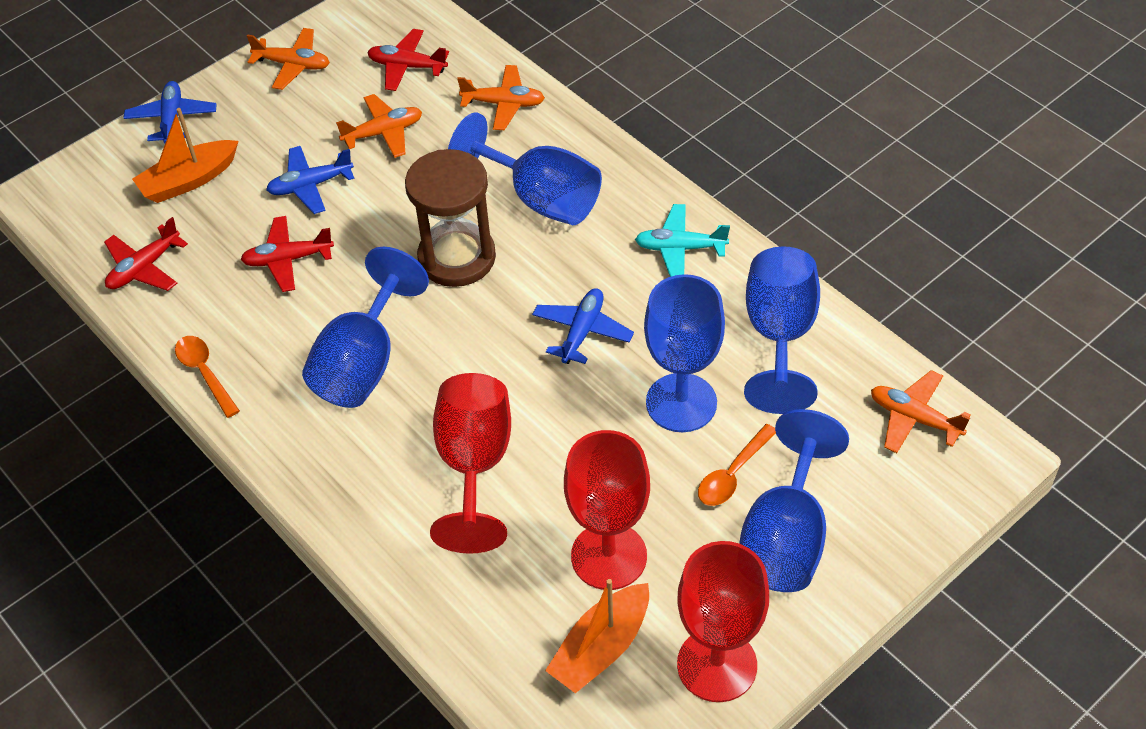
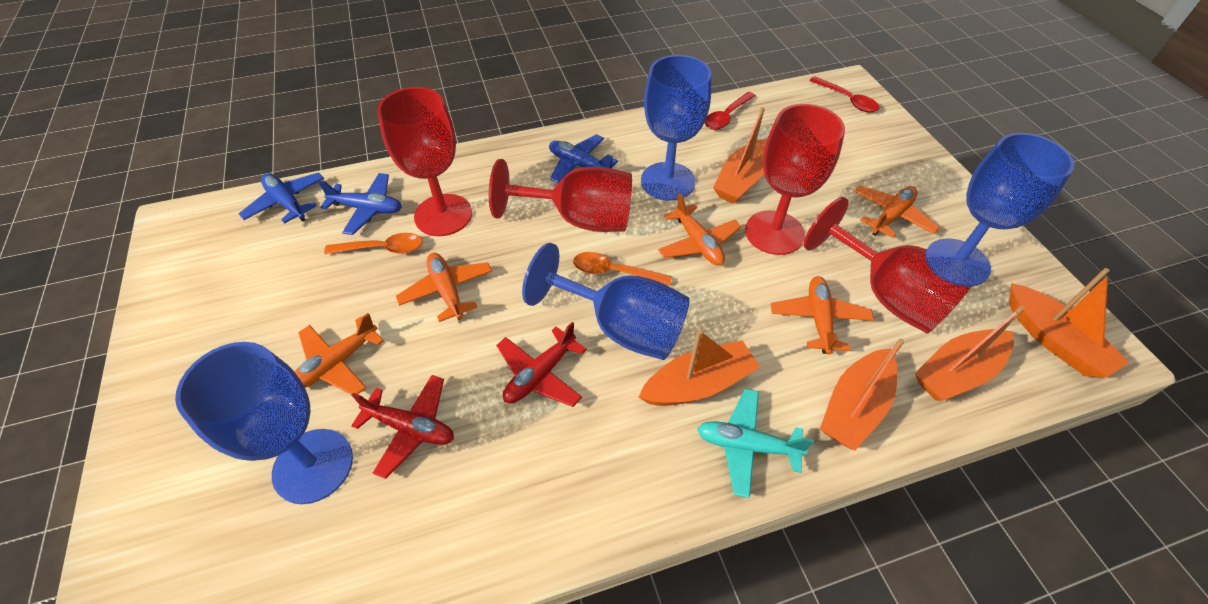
blue goblet: 5 -> 4
brown hourglass: 1 -> 0
orange boat: 2 -> 5
orange plane: 4 -> 5
red goblet: 3 -> 4
red plane: 3 -> 2
red spoon: 0 -> 2

